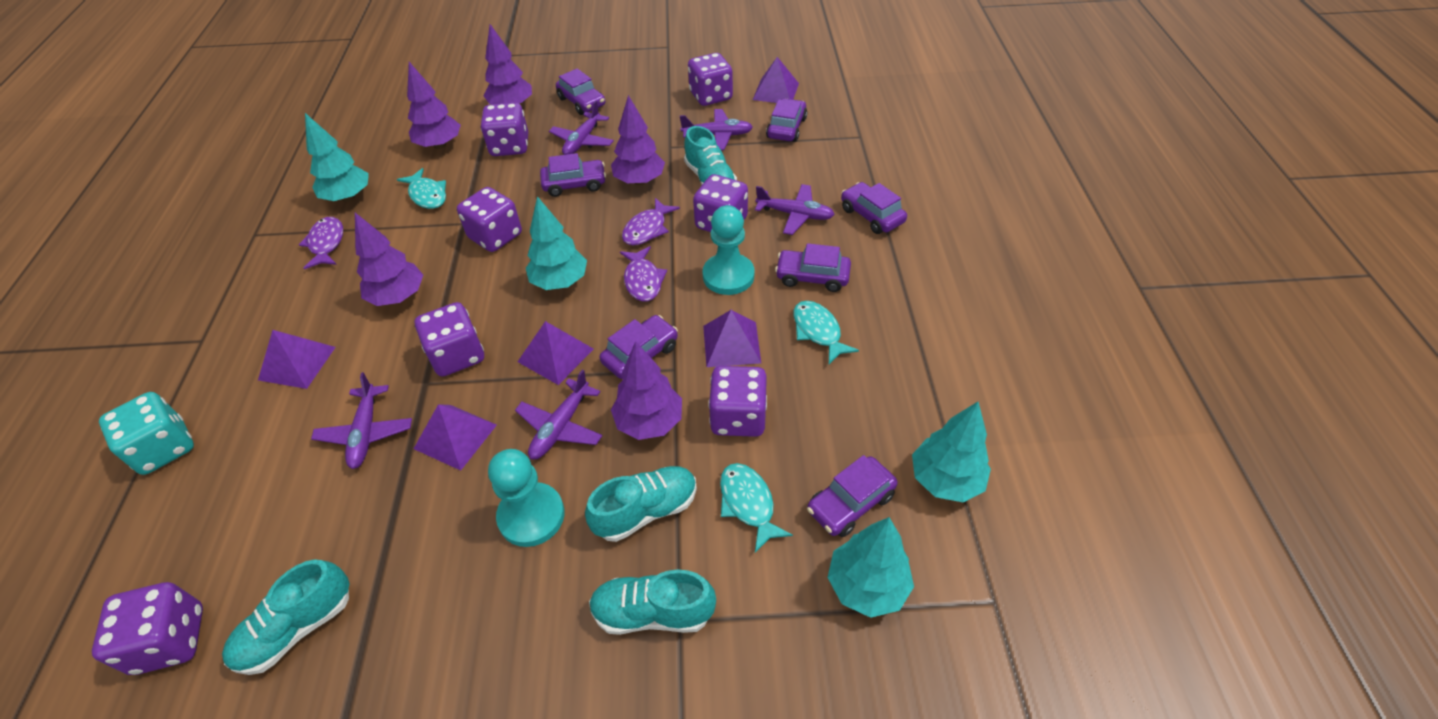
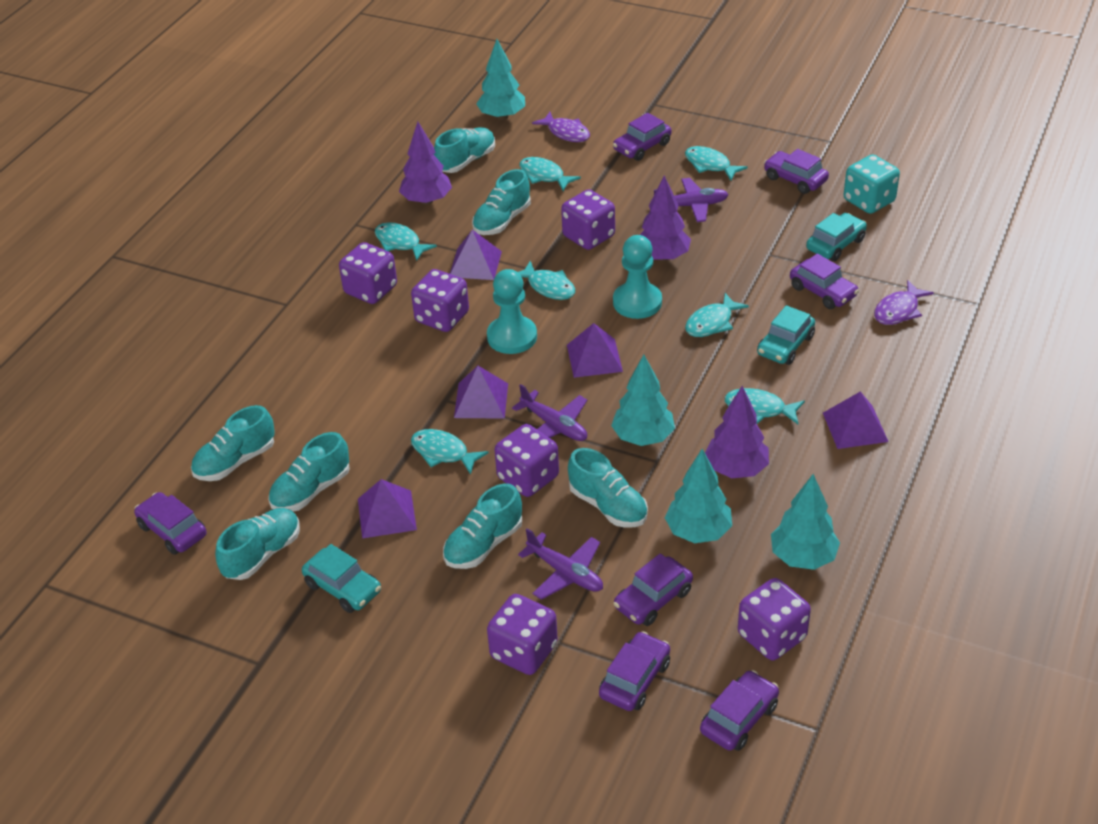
purple dice: 7 -> 6
purple fish: 3 -> 2
purple plane: 5 -> 3
purple tree: 5 -> 3
turquoise car: 0 -> 3
turquoise fish: 3 -> 7
turquoise shoe: 4 -> 7

